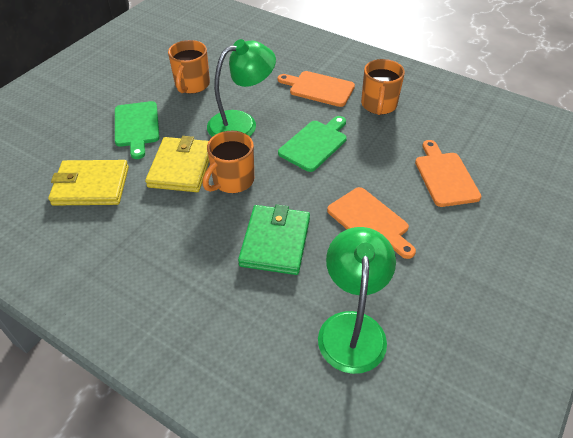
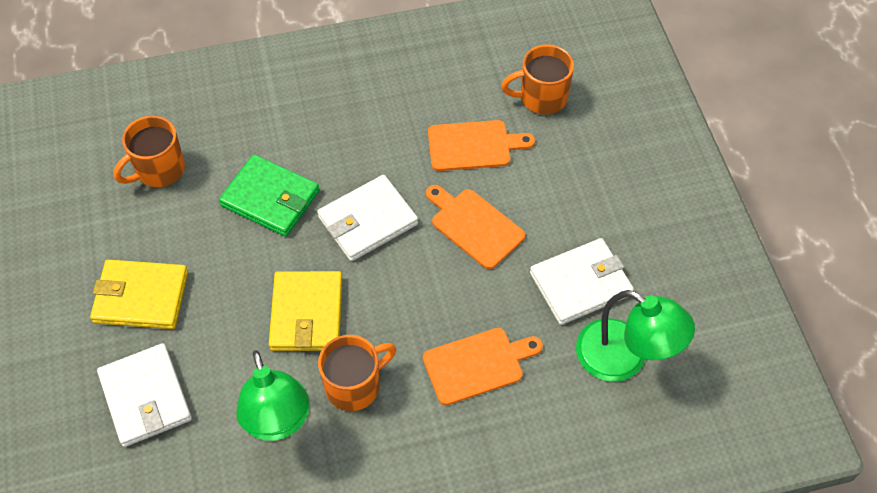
green cutting board: 2 -> 0
white wallet: 0 -> 3

